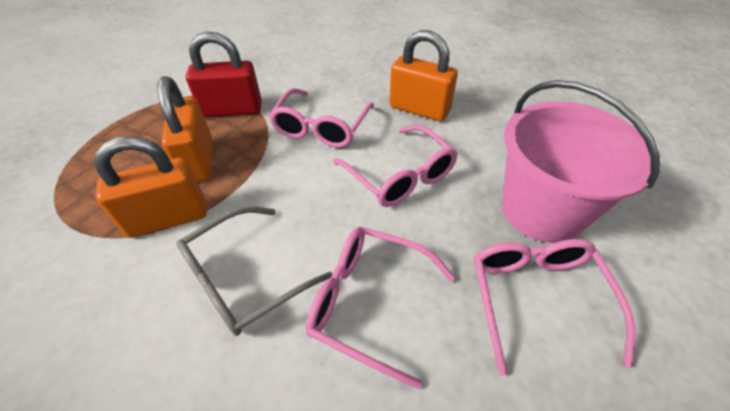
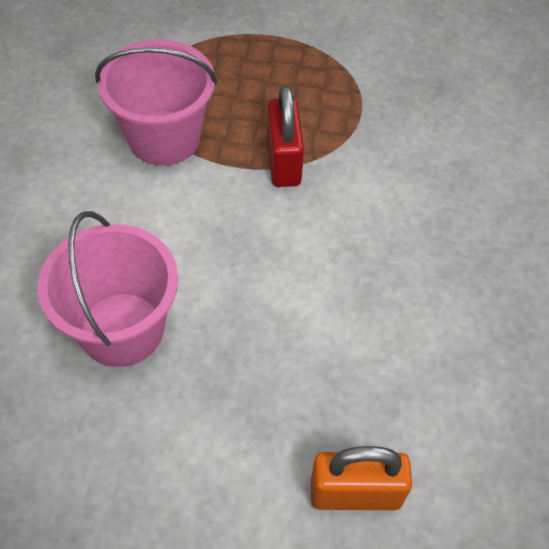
grey glasses: 1 -> 0
orange padlock: 3 -> 1
pink bucket: 1 -> 2
pink glasses: 4 -> 0

